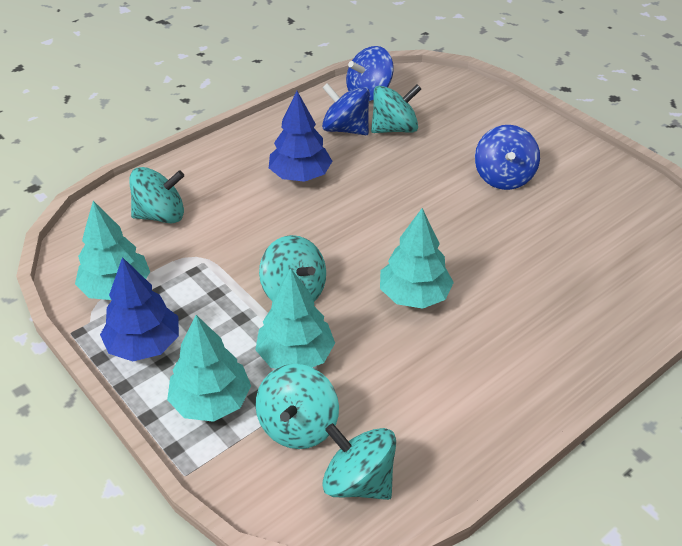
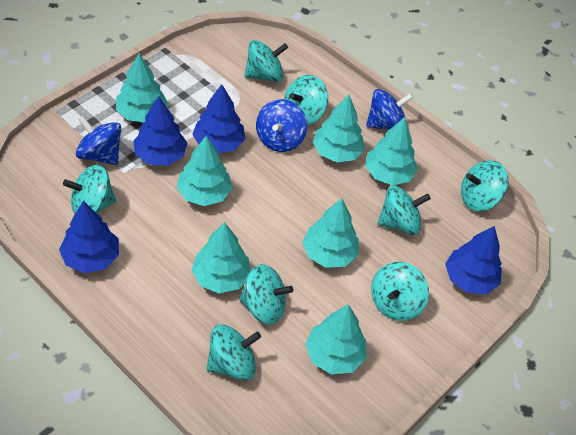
blue tree: 2 -> 4
turquoise spinning top: 5 -> 8
turquoise tree: 4 -> 7

